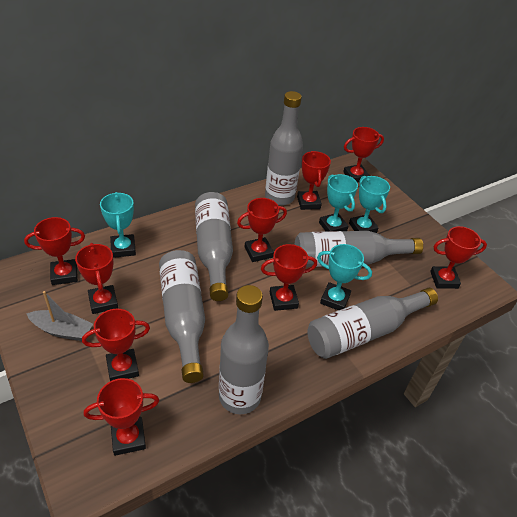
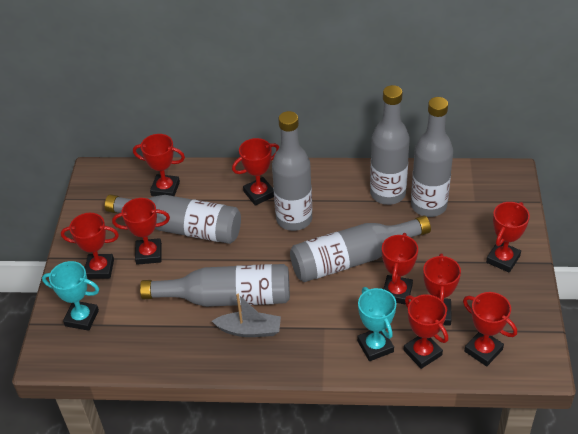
turquoise trophy: 4 -> 2

